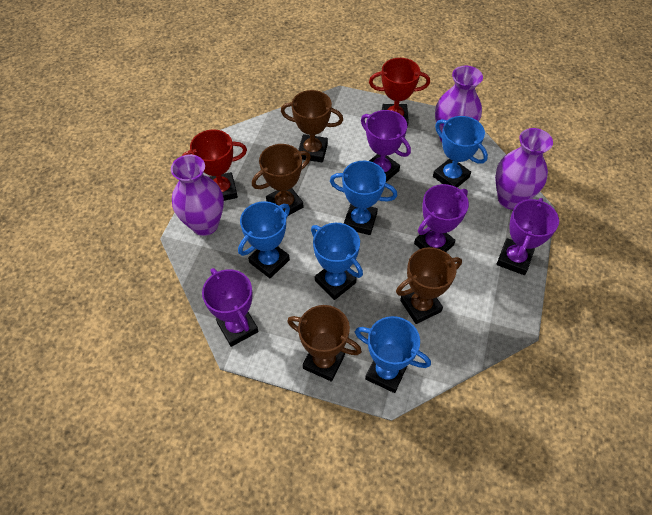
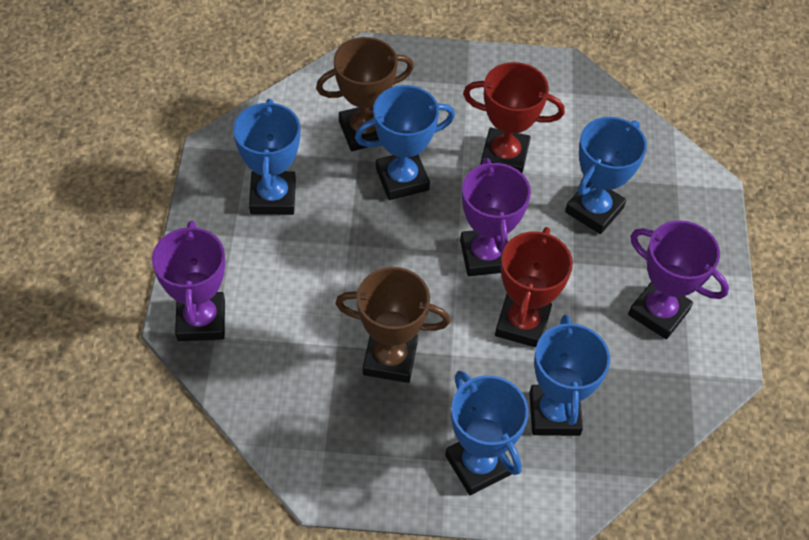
brown trophy: 4 -> 2
purple trophy: 4 -> 3
purple vase: 3 -> 0

